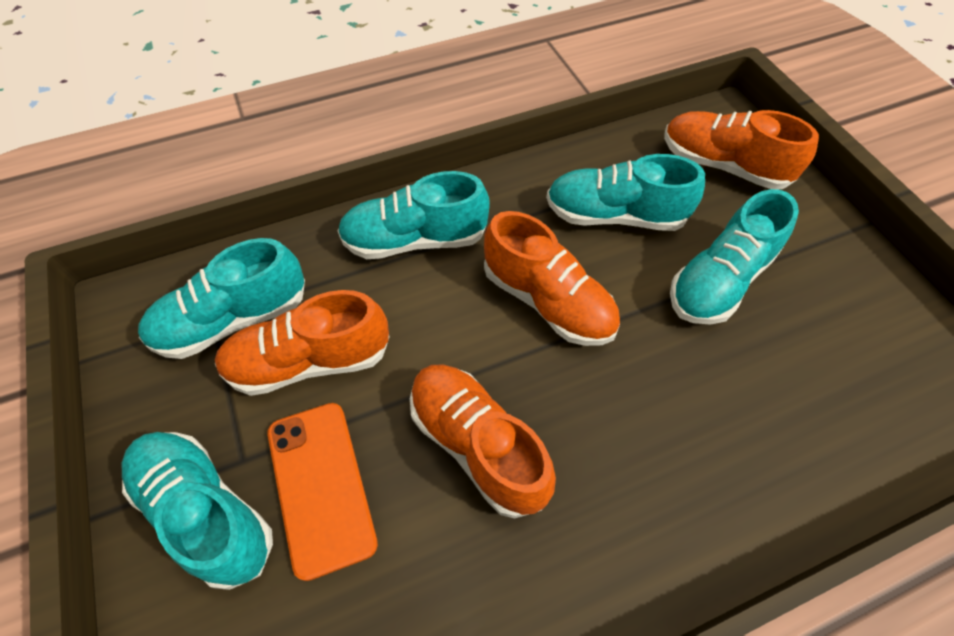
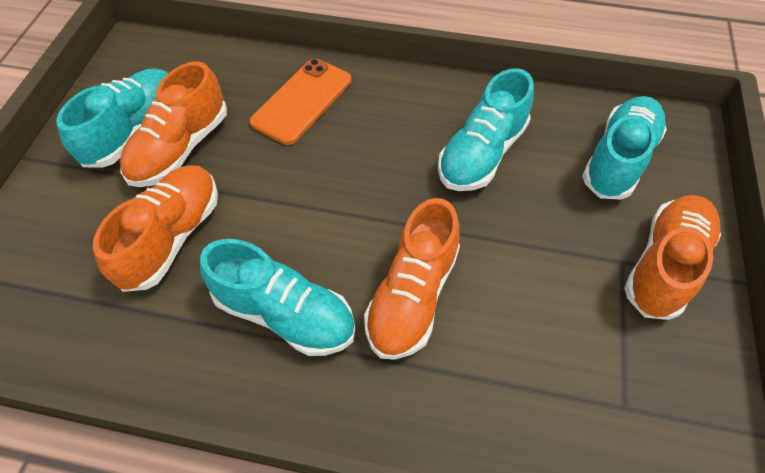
turquoise shoe: 5 -> 4

